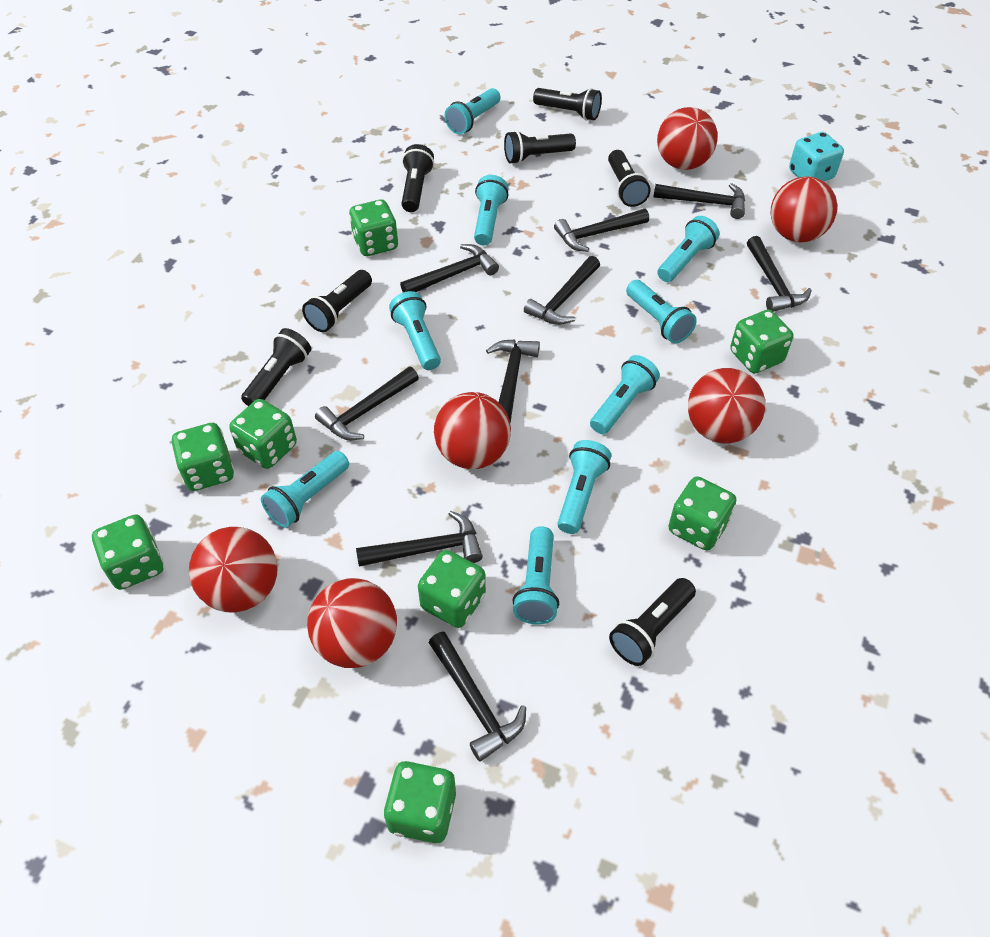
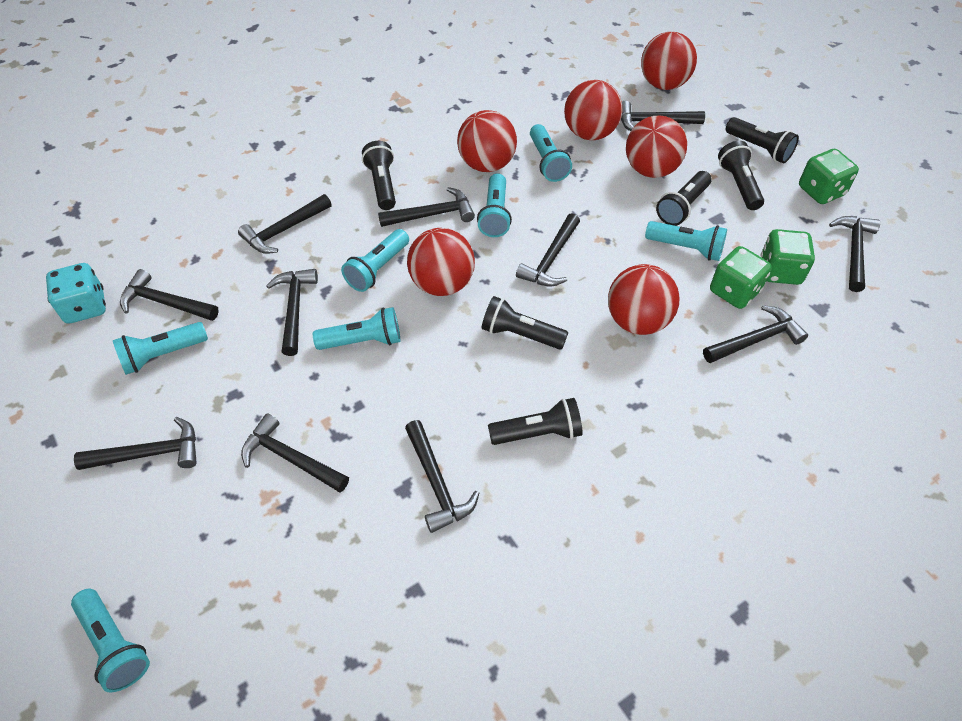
black flashlight: 7 -> 6
black hammer: 9 -> 11
green dice: 8 -> 3
turquoise flashlight: 9 -> 7

